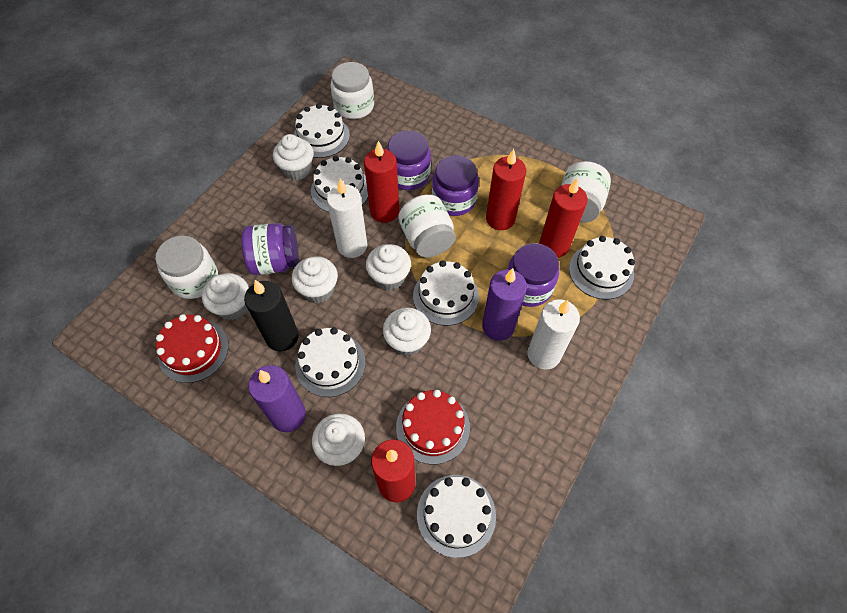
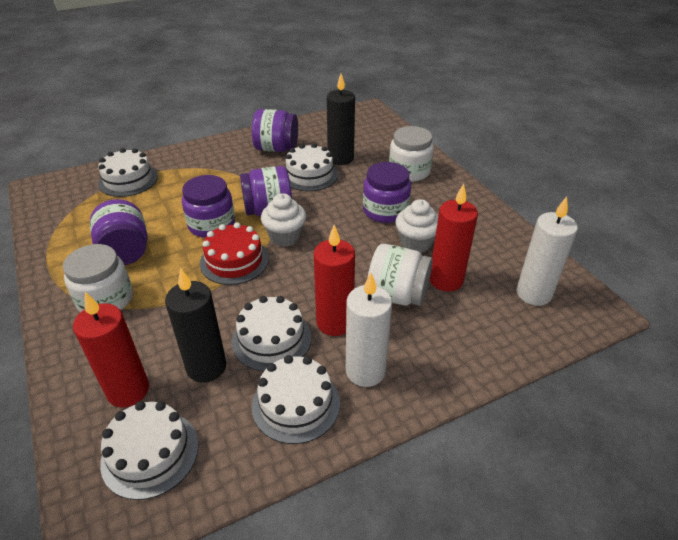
black candle: 1 -> 2
purple candle: 2 -> 0
purple jar: 4 -> 5
red cake: 2 -> 1
red candle: 4 -> 3
white cake: 6 -> 5
white cupcake: 6 -> 2
white jar: 4 -> 3

